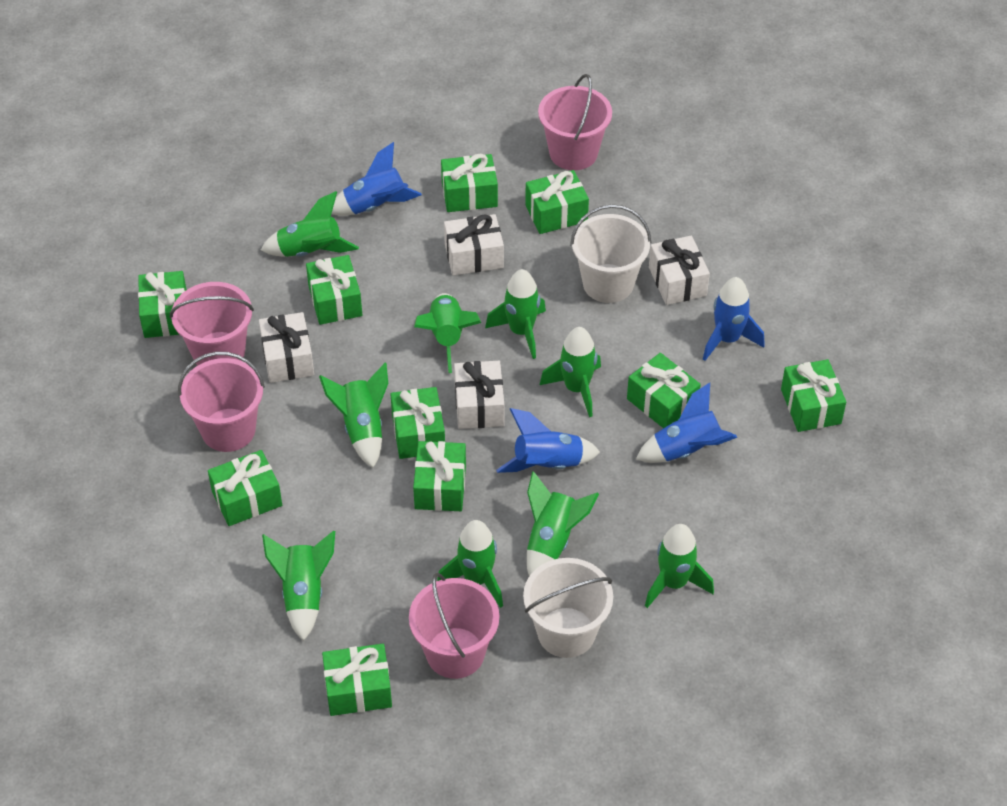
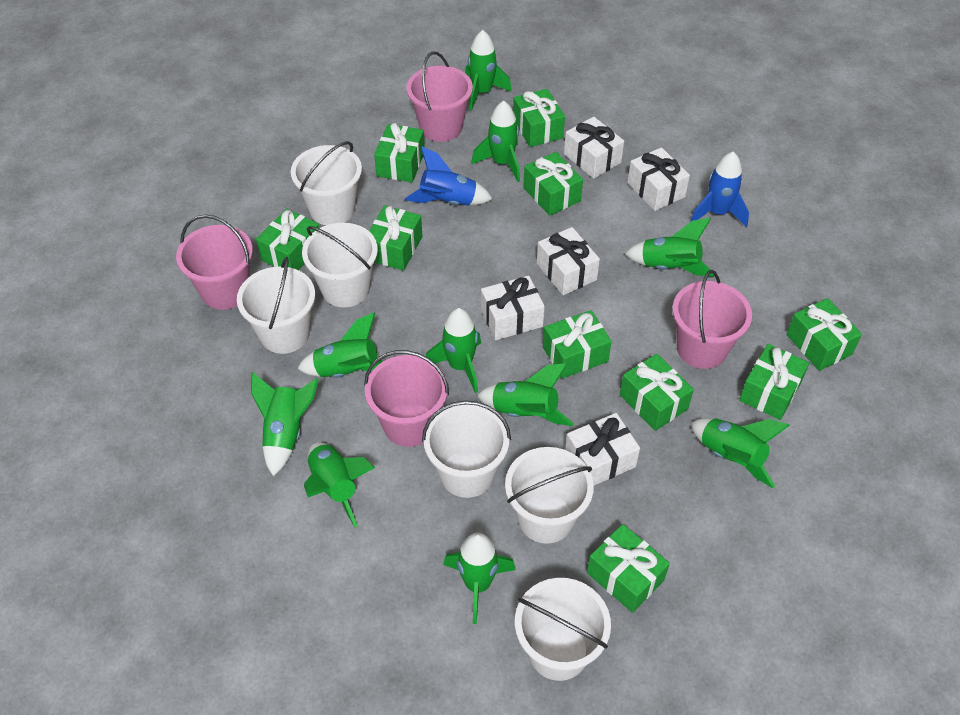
blue rocket: 4 -> 2
green rocket: 9 -> 10
white bucket: 2 -> 6
white gift: 4 -> 5

